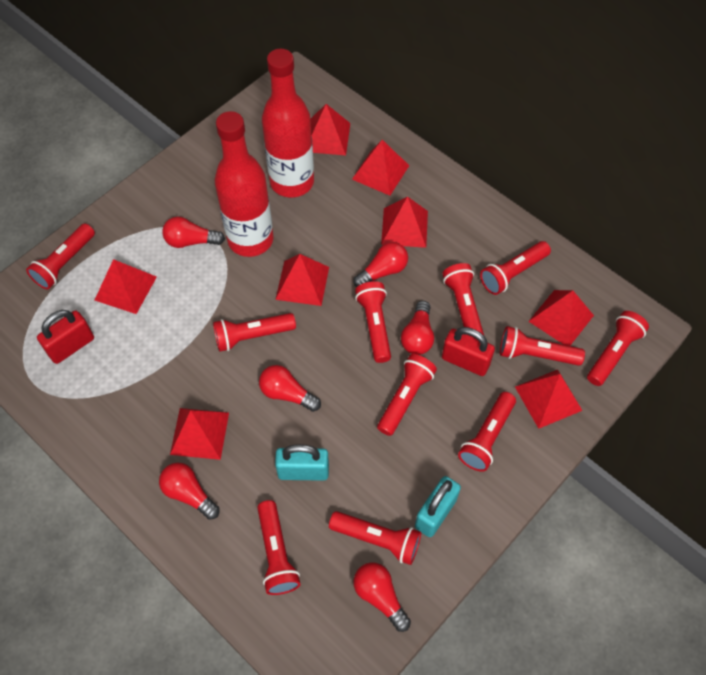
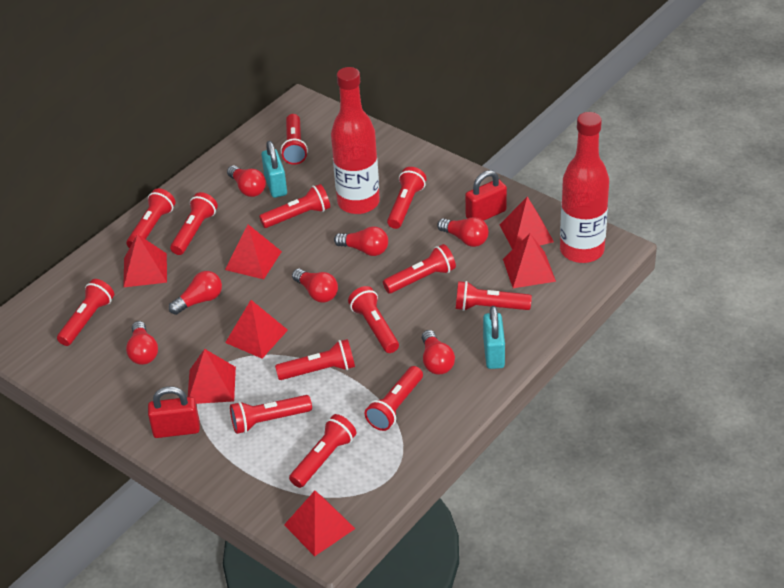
red flashlight: 11 -> 13
red light bulb: 6 -> 7
red pyramid: 8 -> 7

